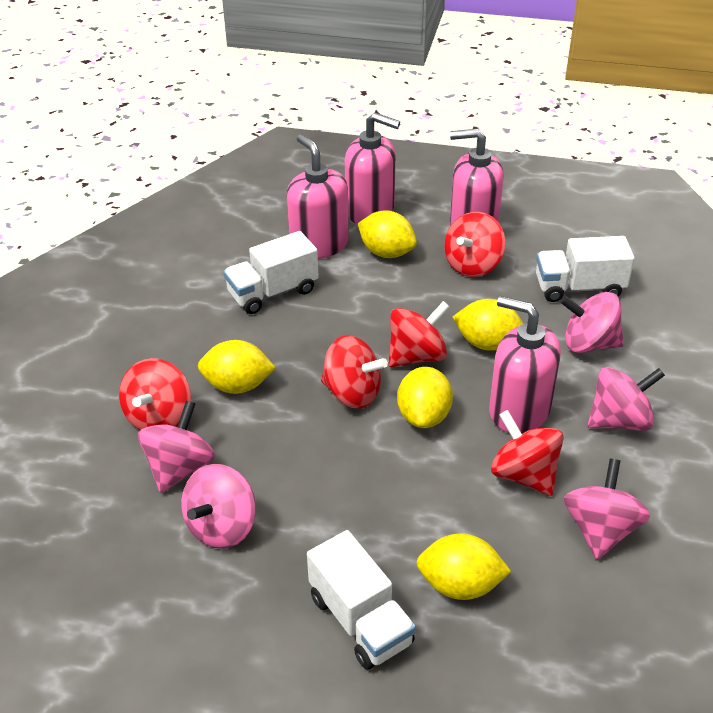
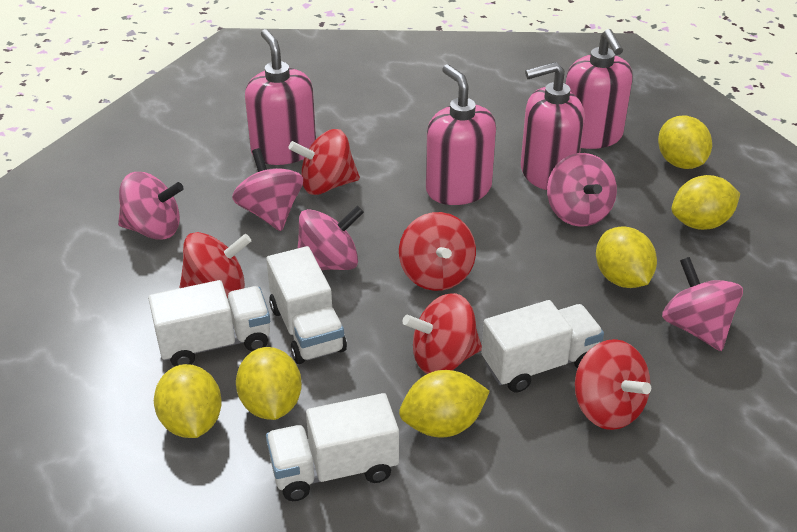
white truck: 3 -> 4
yellow lemon: 5 -> 6

